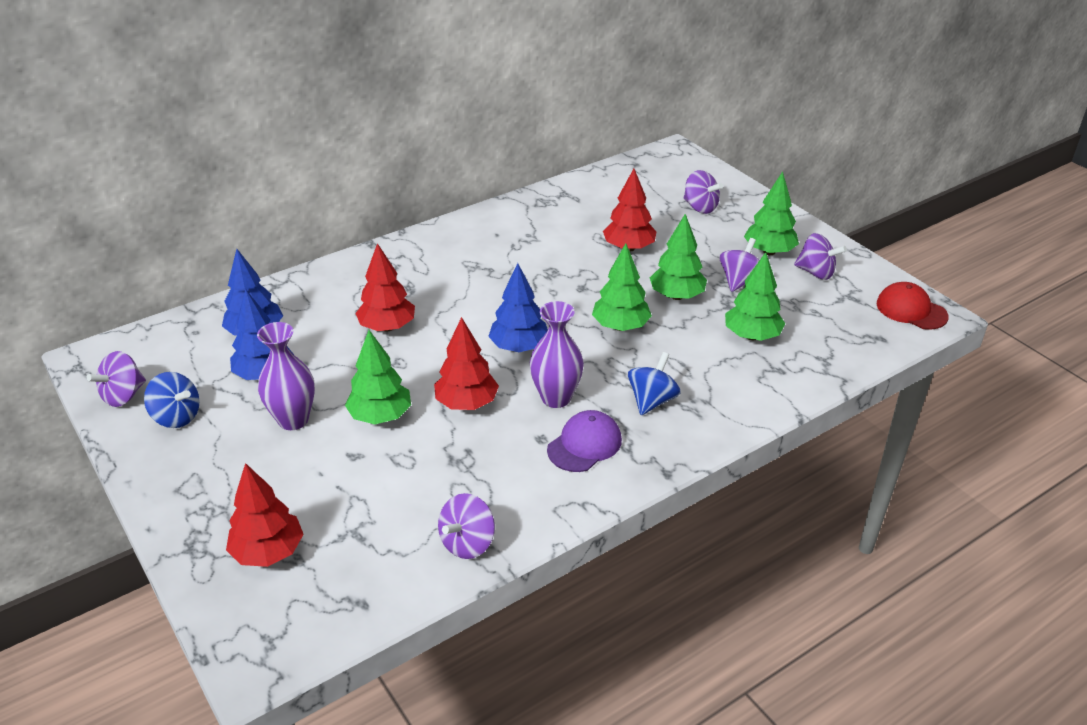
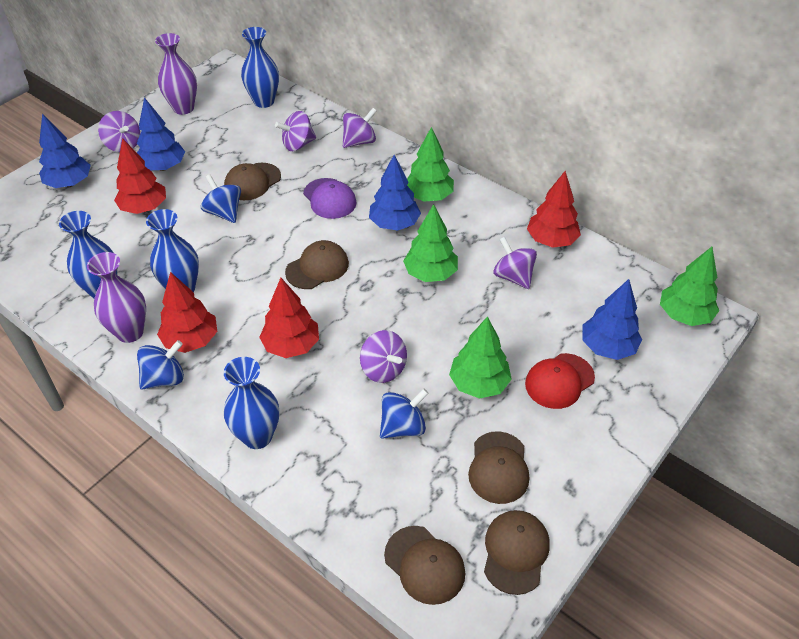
blue spinning top: 2 -> 3
blue tree: 3 -> 4
blue vase: 0 -> 4
brown cap: 0 -> 5
green tree: 5 -> 4

